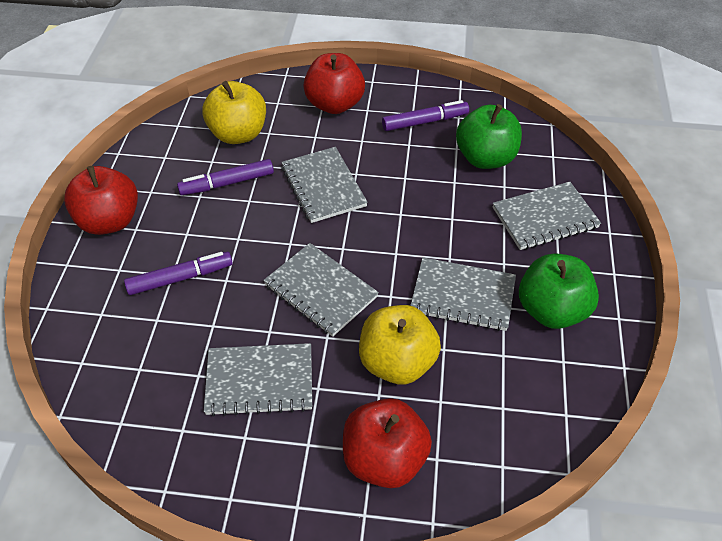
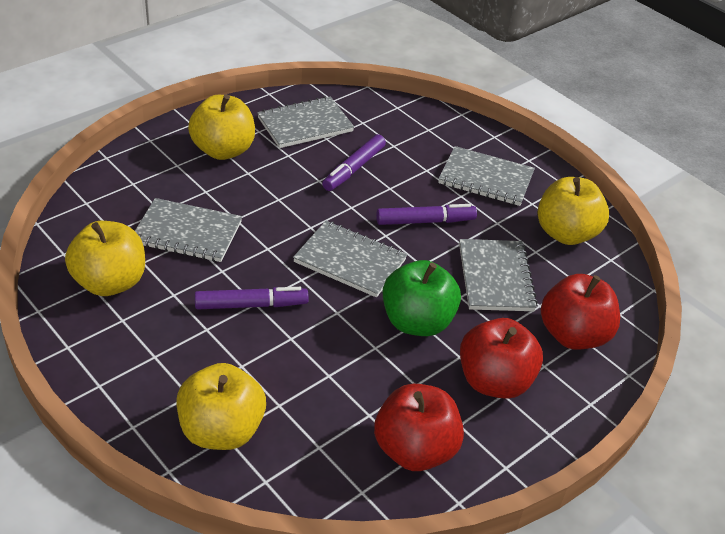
green apple: 2 -> 1
yellow apple: 2 -> 4

